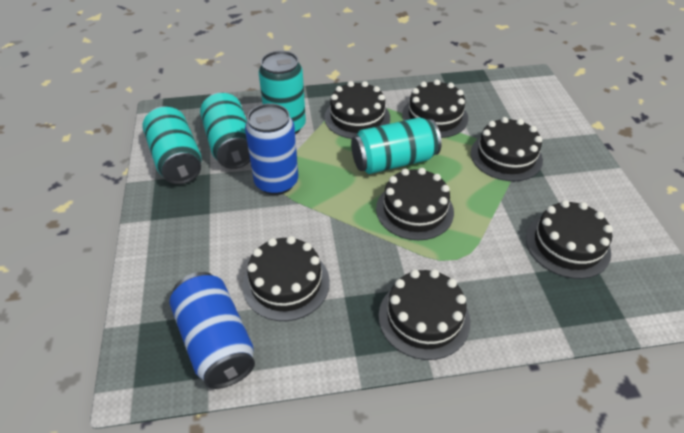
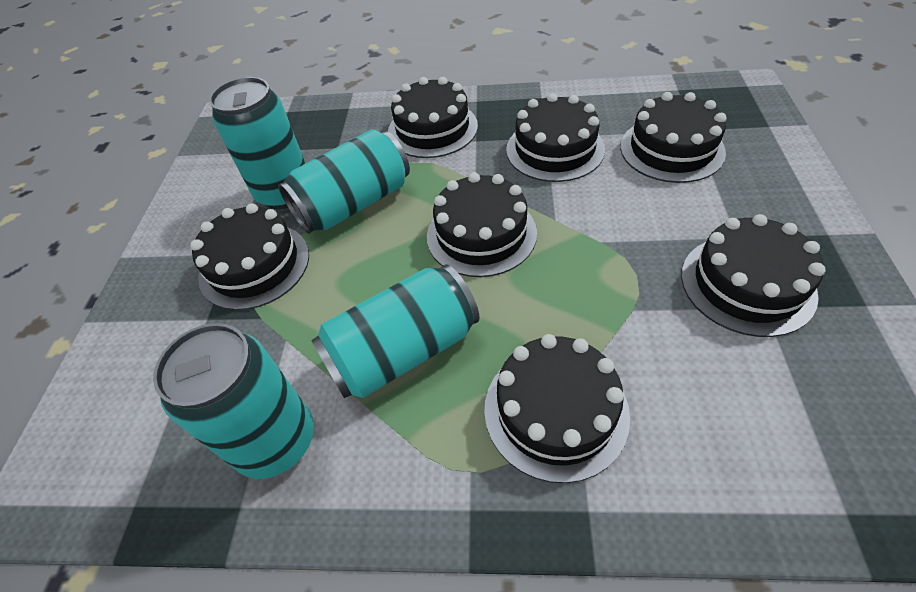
blue can: 2 -> 0

